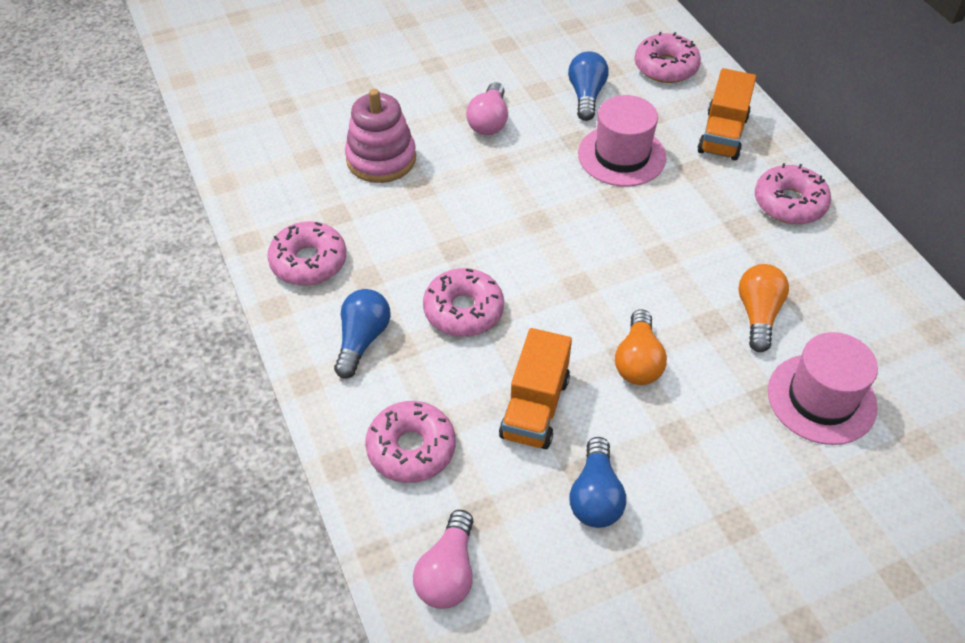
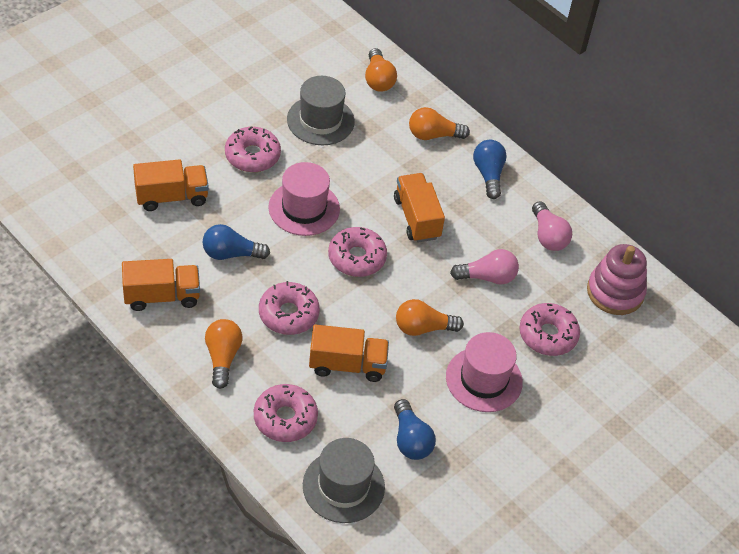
grey hat: 0 -> 2
orange light bulb: 2 -> 4
orange truck: 2 -> 4

